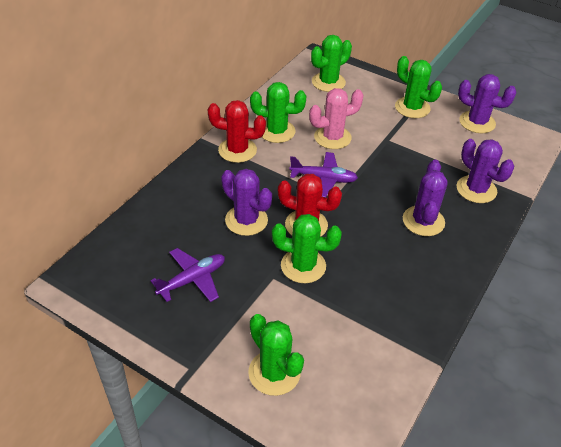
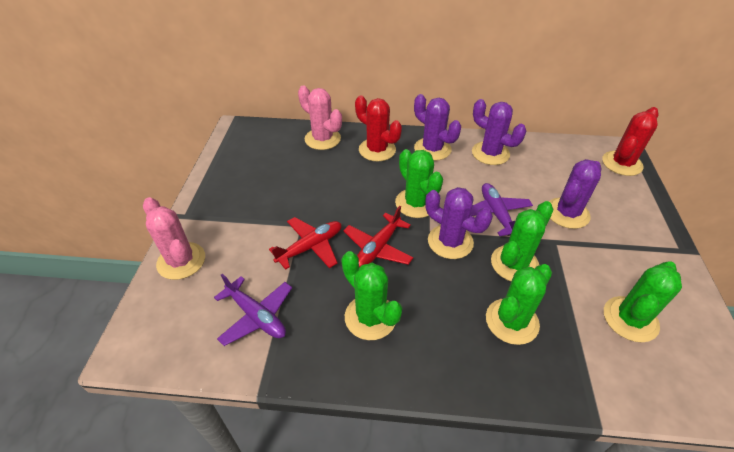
pink cactus: 1 -> 2
red plane: 0 -> 2

